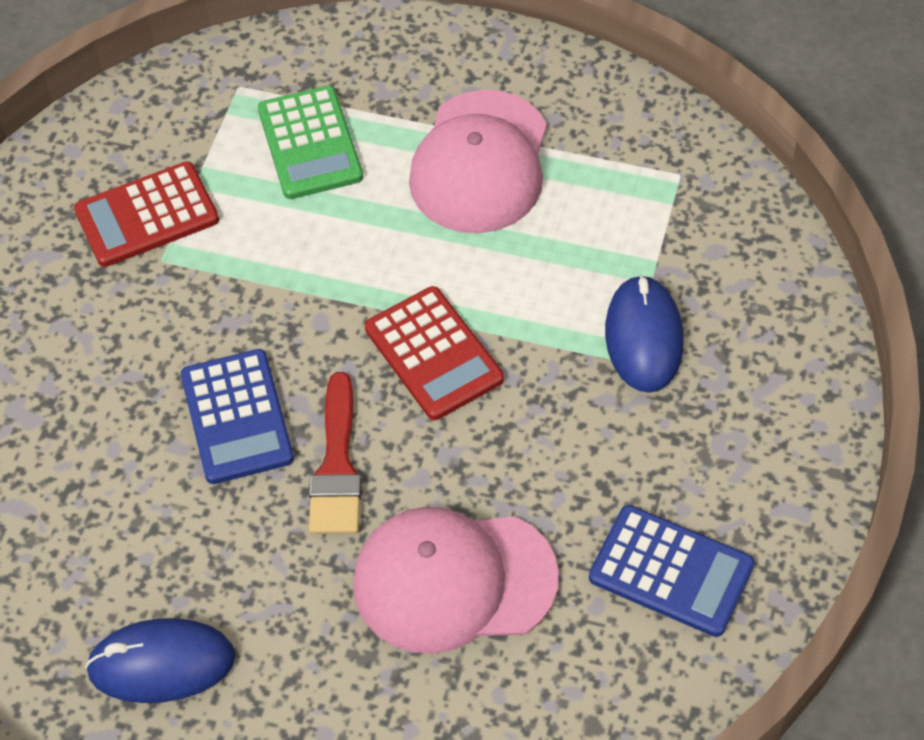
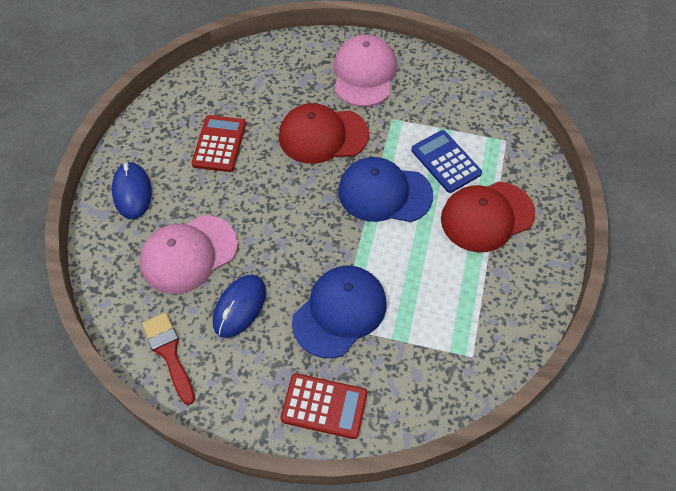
blue calculator: 2 -> 1
blue cap: 0 -> 2
green calculator: 1 -> 0
red cap: 0 -> 2

